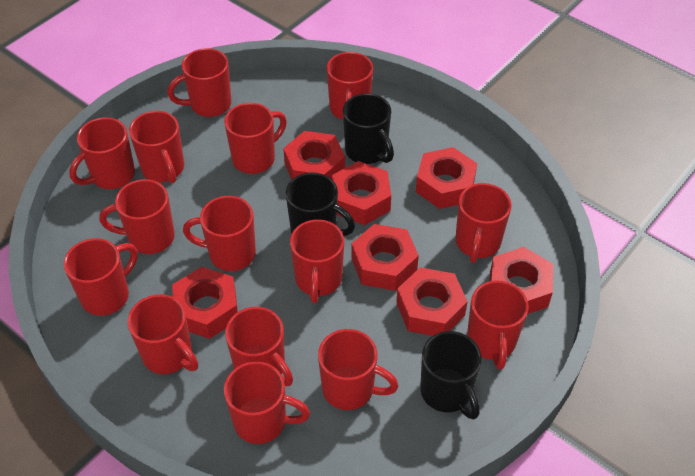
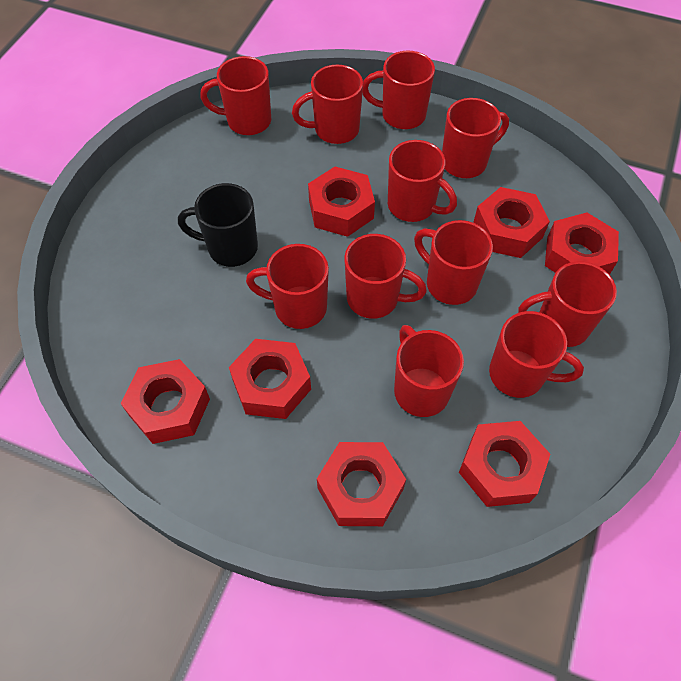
black mug: 3 -> 1
red mug: 15 -> 11

